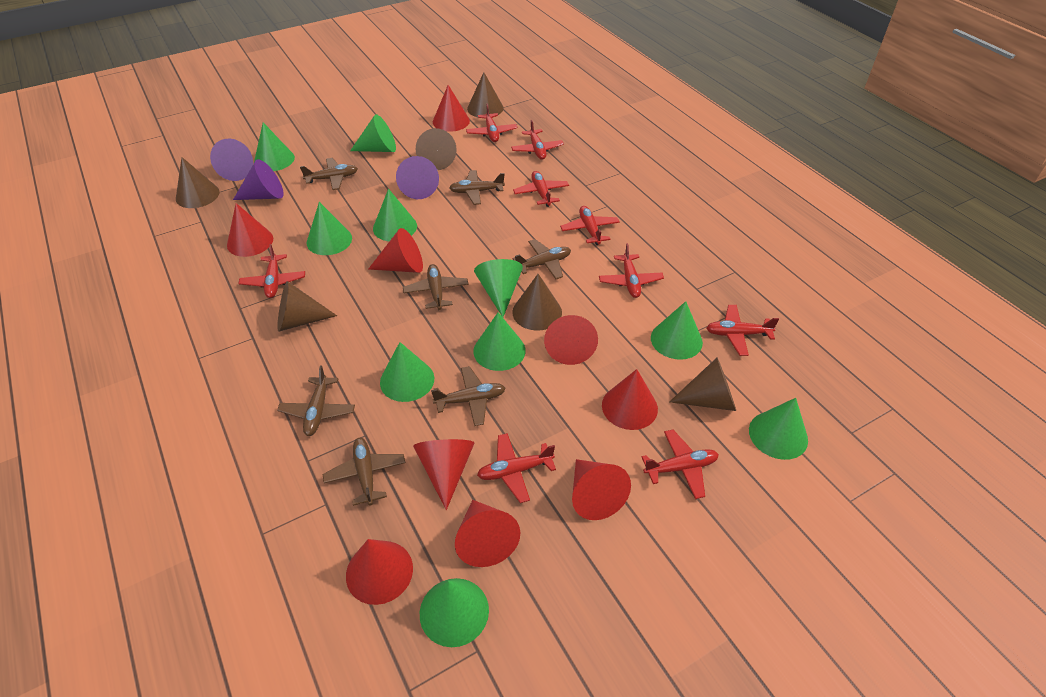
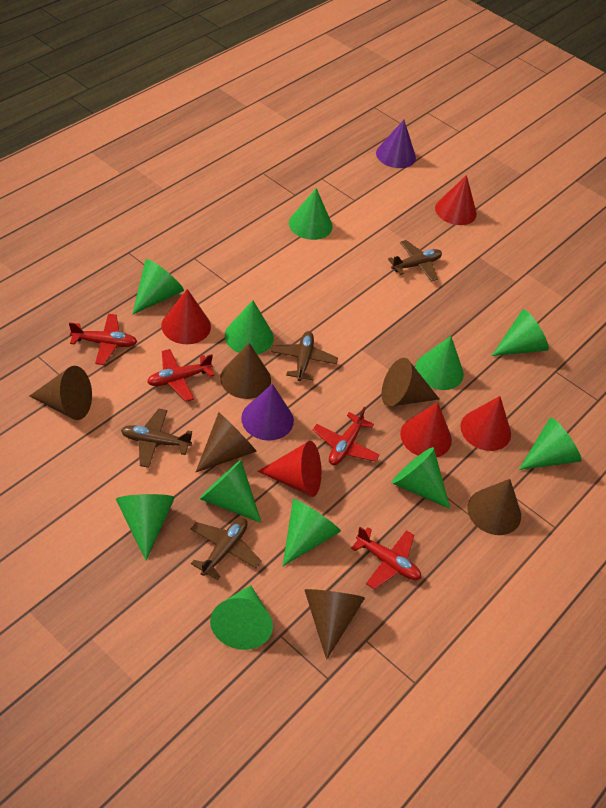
brown plane: 7 -> 4
green cone: 10 -> 11
purple cone: 3 -> 2
red cone: 9 -> 5
red plane: 9 -> 4

